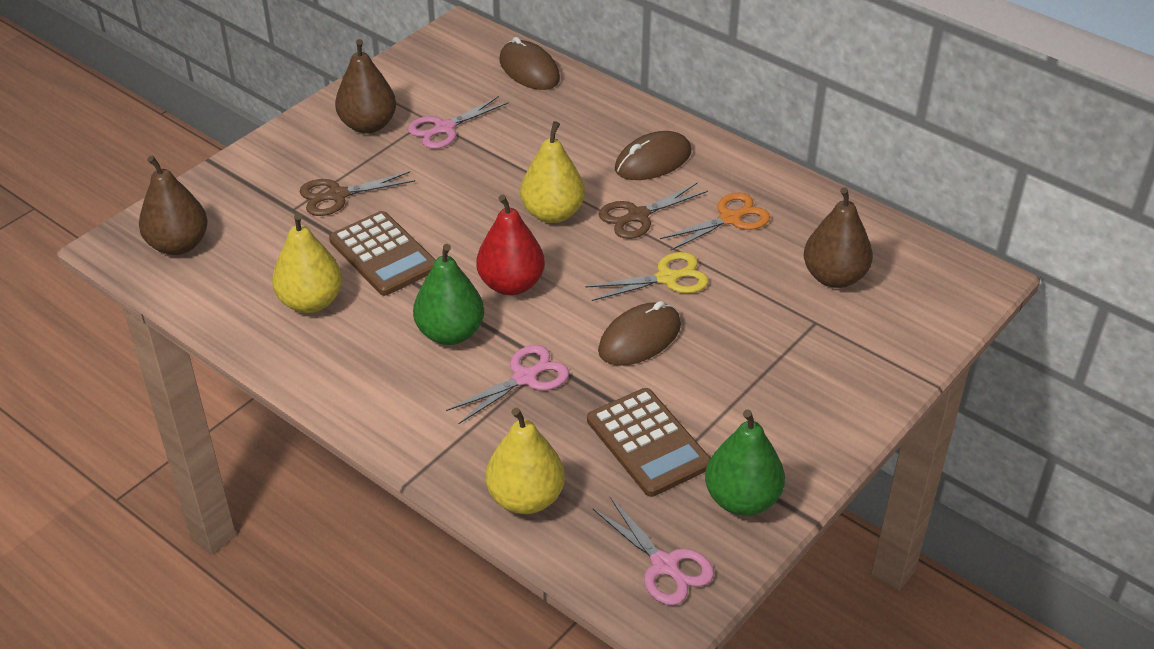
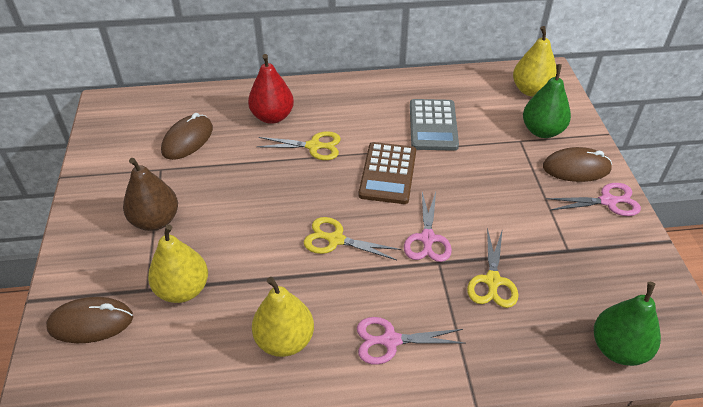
brown calculator: 2 -> 1
brown pear: 3 -> 1
brown scissors: 2 -> 0
grey calculator: 0 -> 1
orange scissors: 1 -> 0
yellow scissors: 1 -> 3

